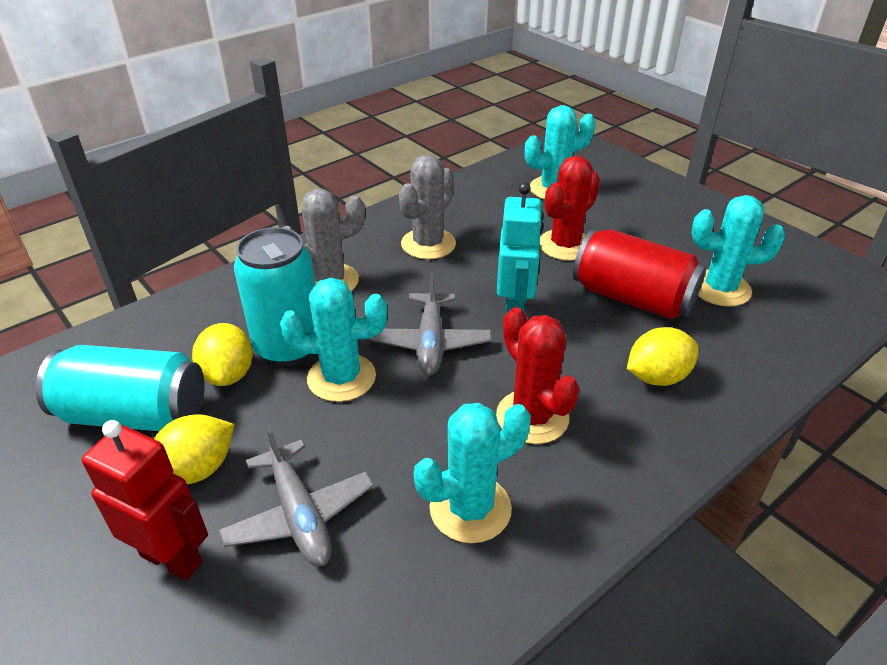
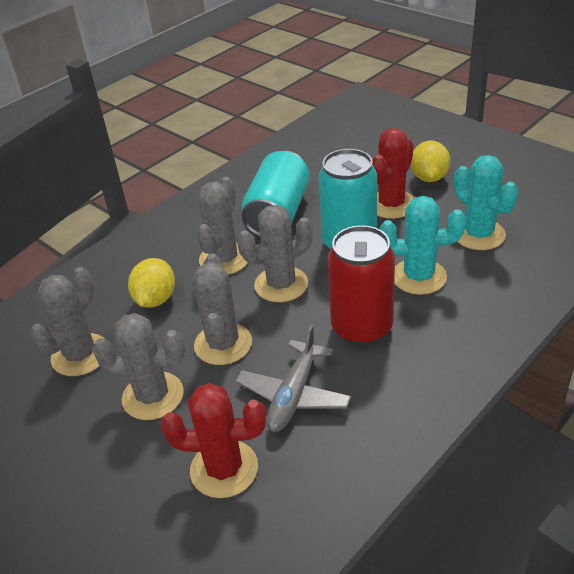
grey cactus: 2 -> 5
grey plane: 2 -> 1
red robot: 1 -> 0
turquoise cactus: 4 -> 2
turquoise robot: 1 -> 0
yellow lemon: 3 -> 2

